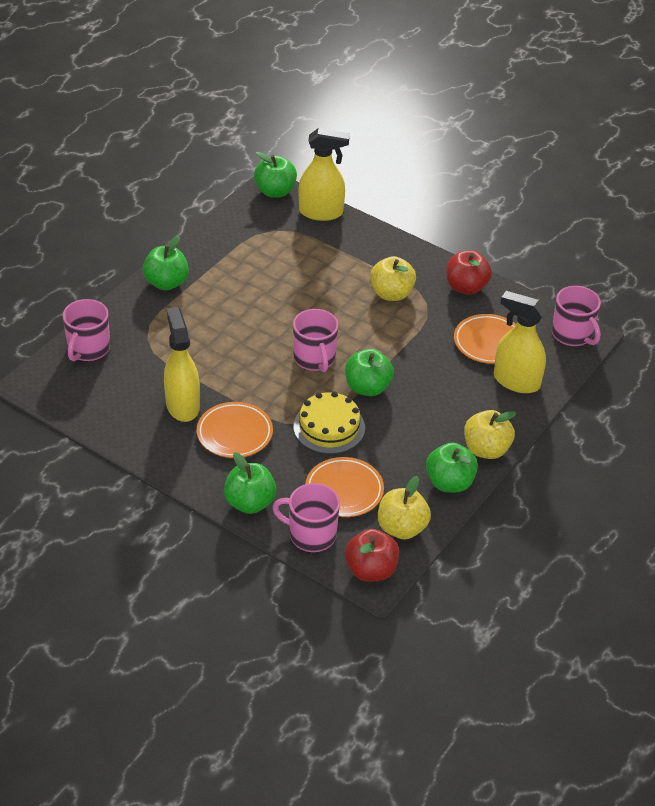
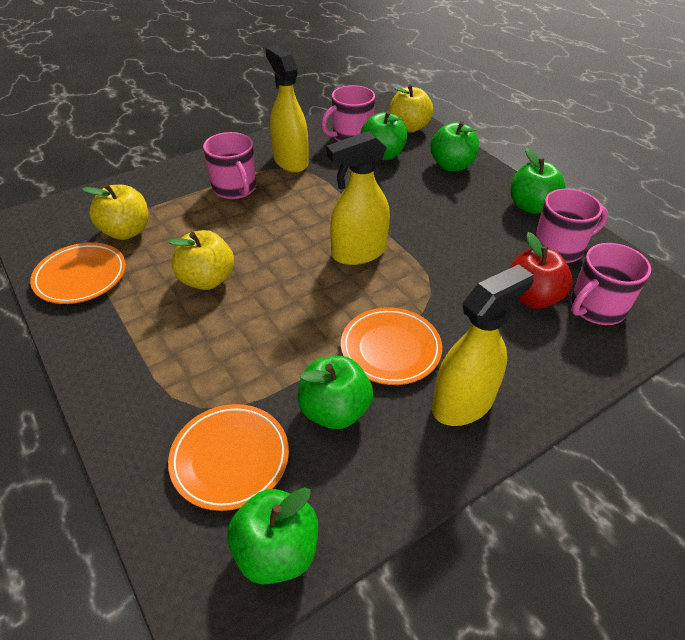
red apple: 2 -> 1
yellow cake: 1 -> 0

